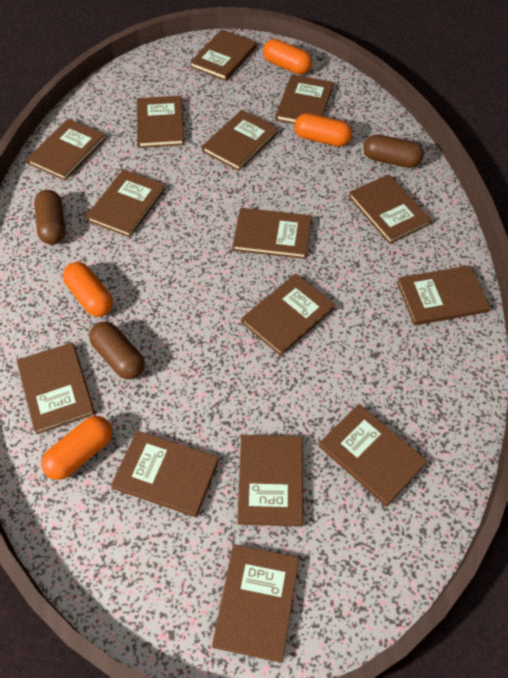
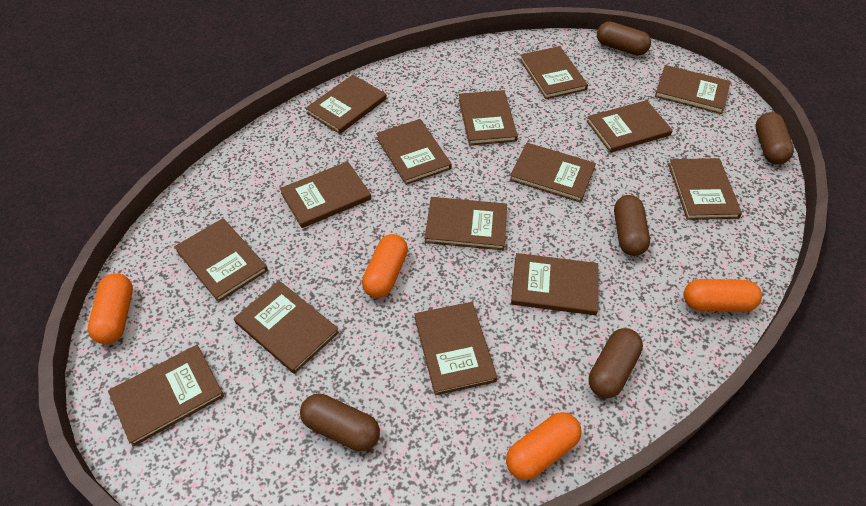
brown capsule: 3 -> 5

